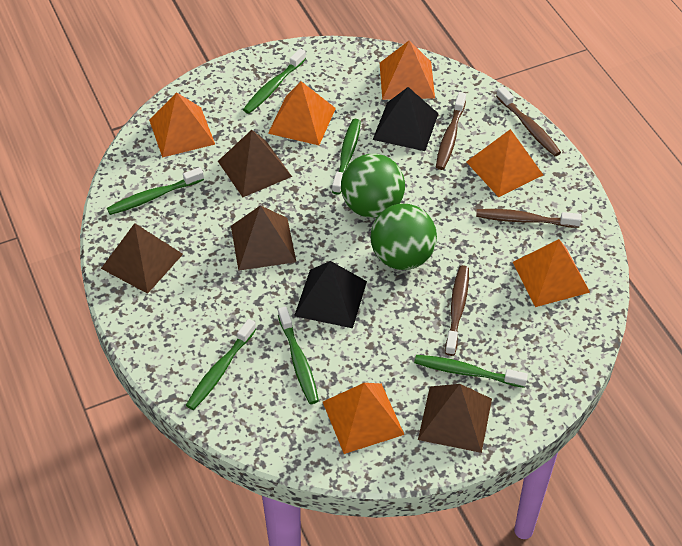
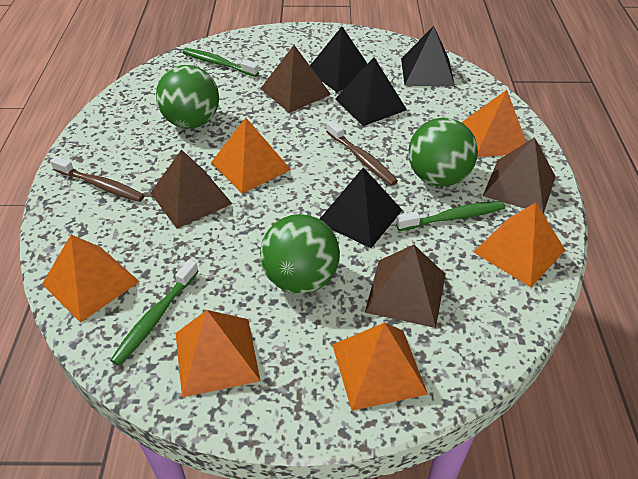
black pyramid: 2 -> 4
brown toothbrush: 4 -> 2
green ball: 2 -> 3
green toothbrush: 6 -> 3

